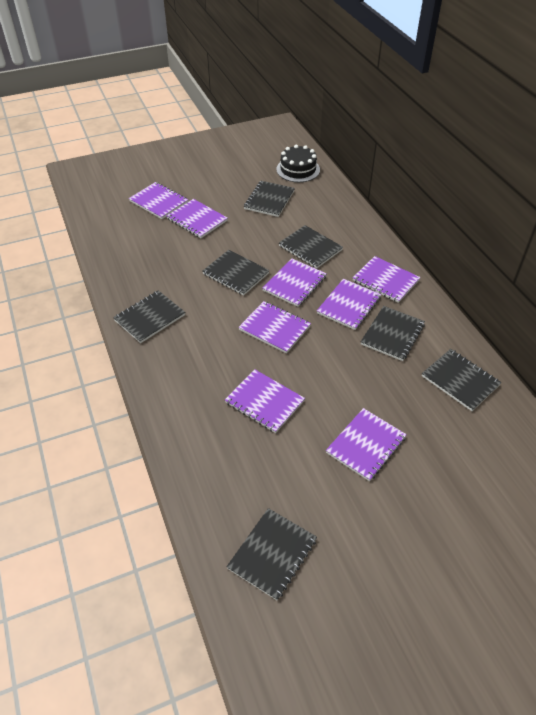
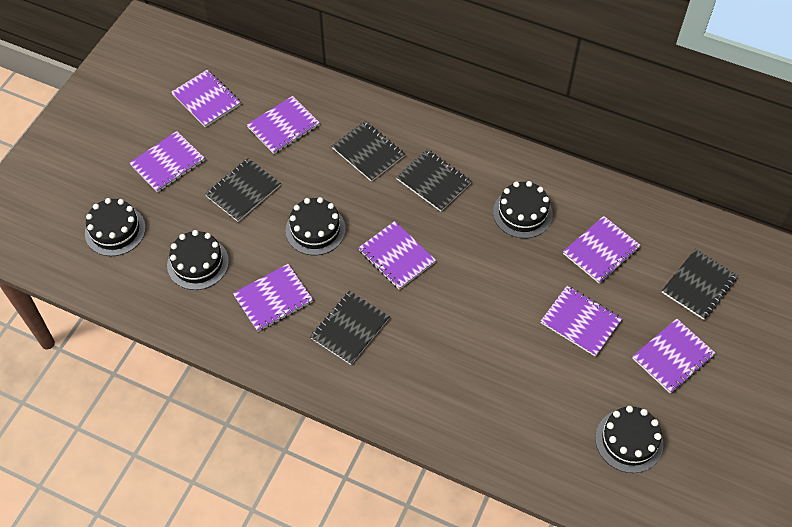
black cake: 1 -> 5
black notebook: 7 -> 5

